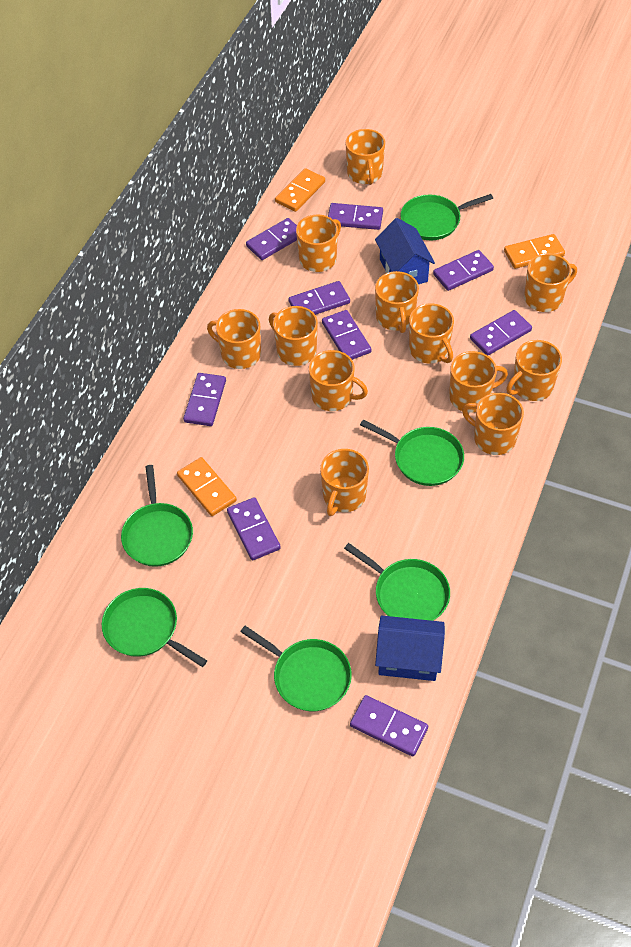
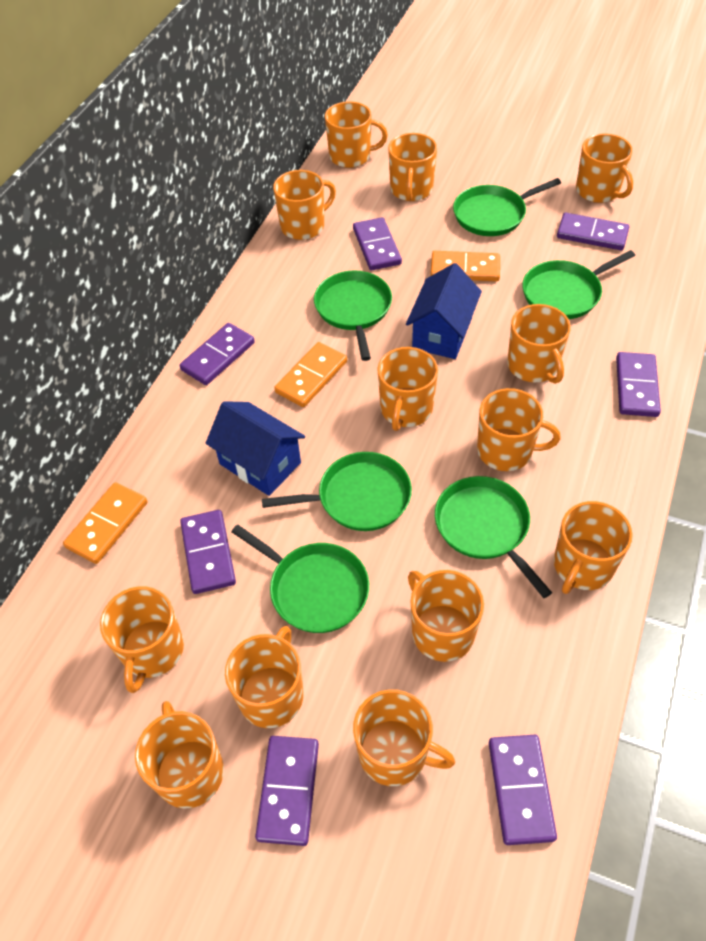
orange mug: 12 -> 13
purple domino: 9 -> 7

